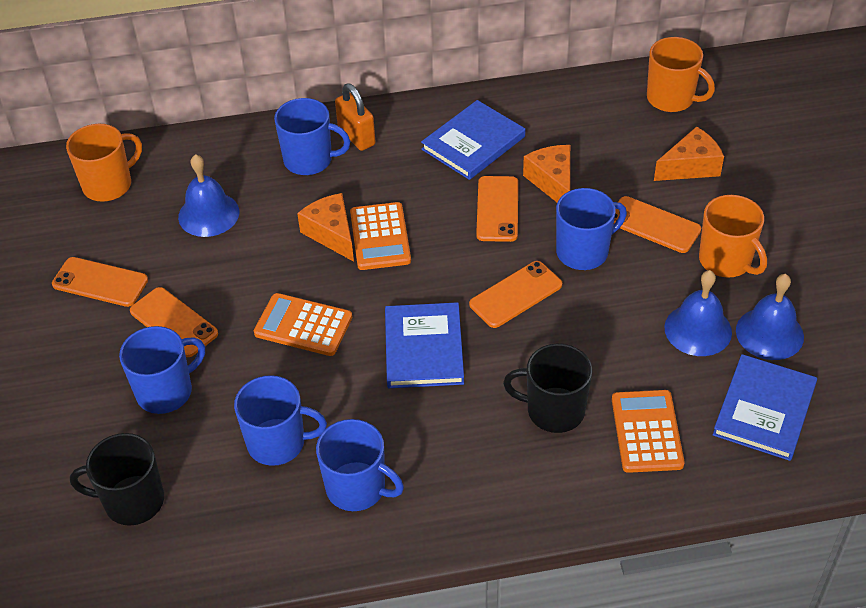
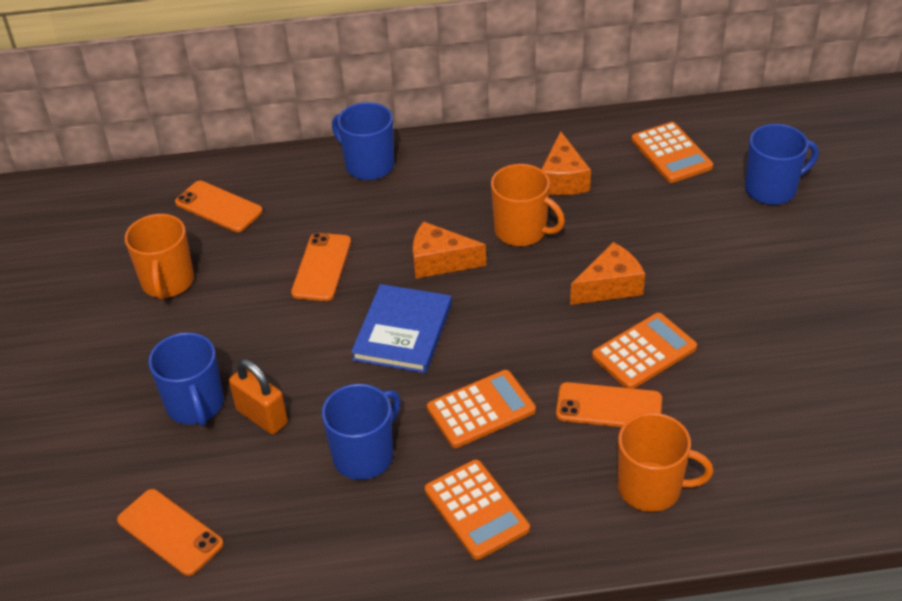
black mug: 2 -> 0
blue bell: 3 -> 0
blue book: 3 -> 1
blue mug: 5 -> 4
orange calculator: 3 -> 4
orange phone: 5 -> 4

